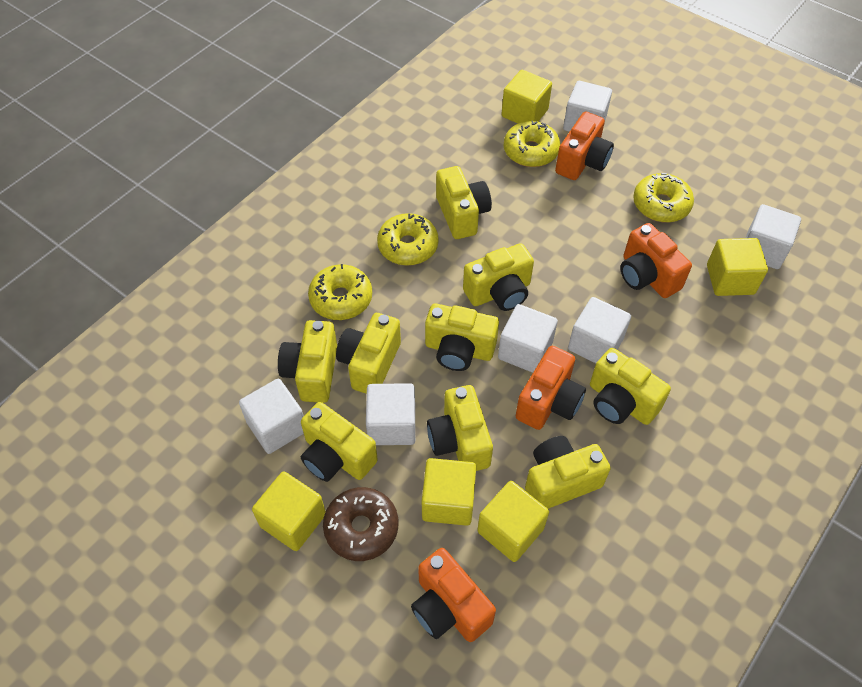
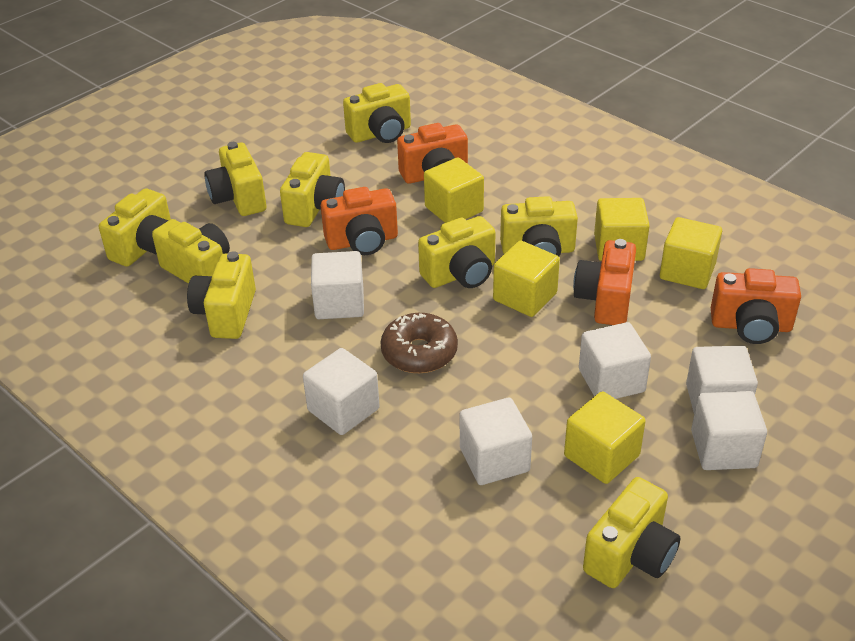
yellow donut: 4 -> 0

